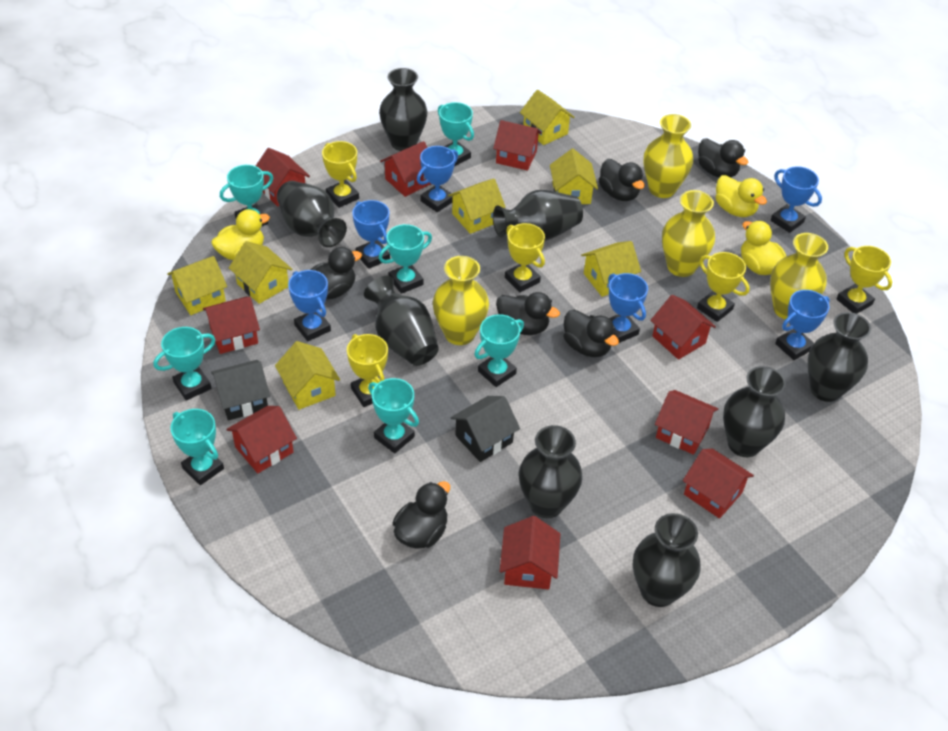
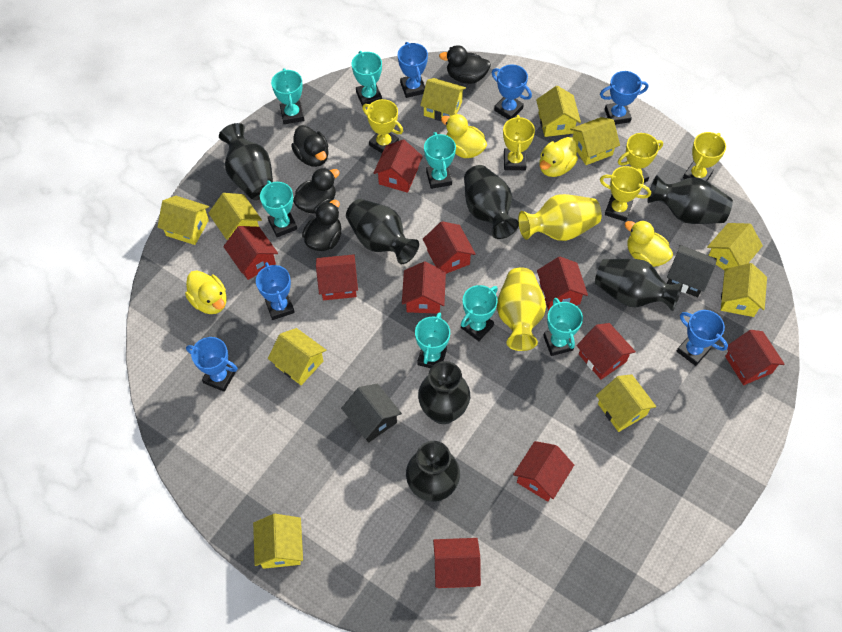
black duck: 6 -> 4
black vase: 8 -> 7
red house: 9 -> 10
yellow duck: 3 -> 4
yellow house: 7 -> 10
yellow vase: 4 -> 2

